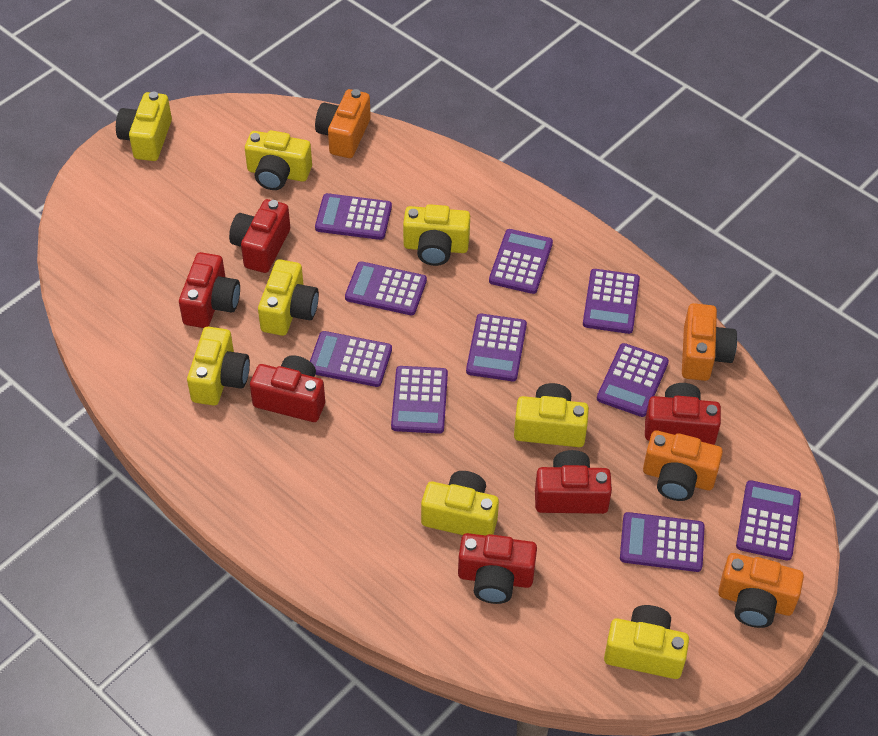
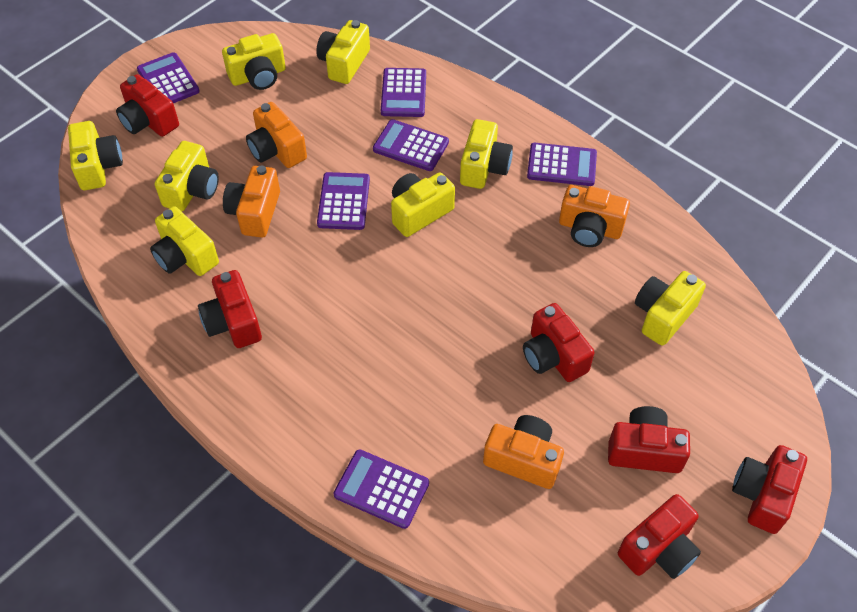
purple calculator: 10 -> 6

